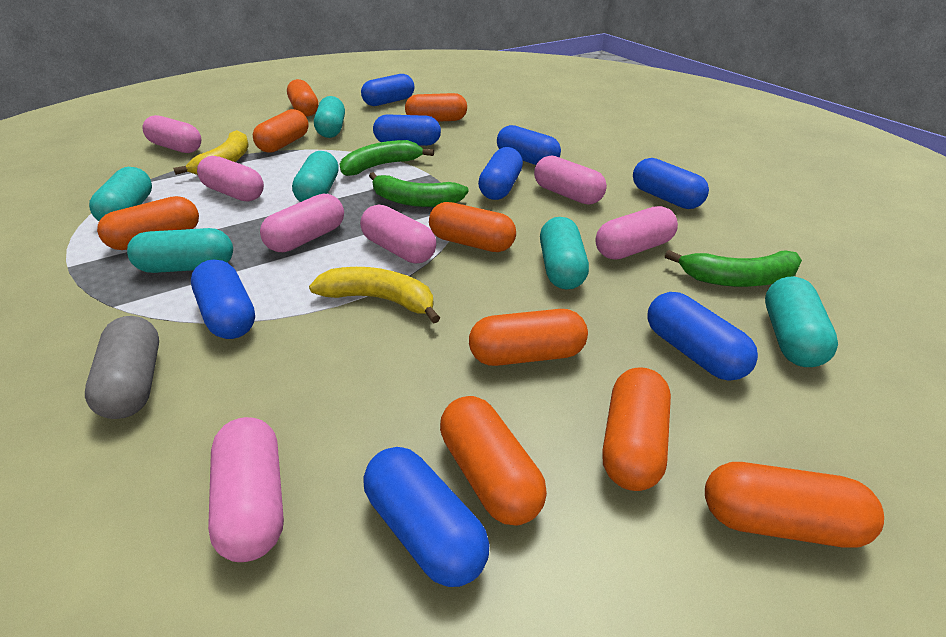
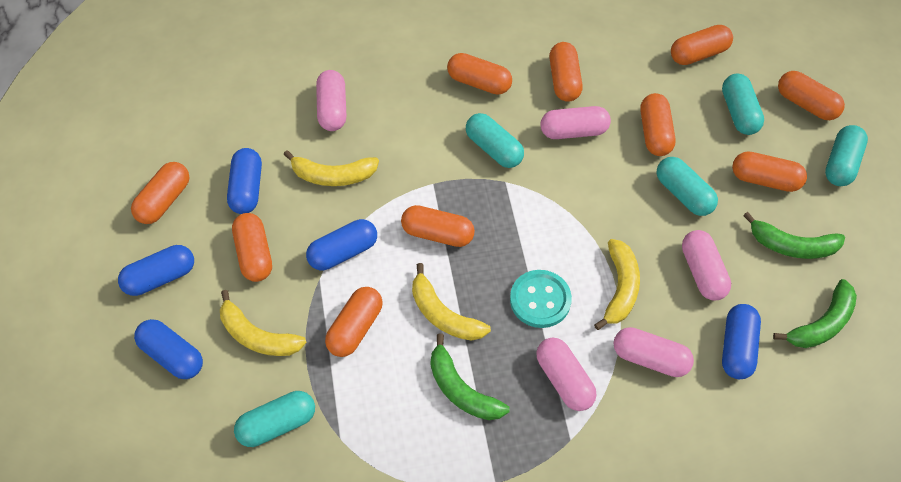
blue capsule: 8 -> 5
grey capsule: 1 -> 0
orange capsule: 9 -> 10
pink capsule: 7 -> 5
turquoise button: 0 -> 1
turquoise capsule: 6 -> 5
yellow banana: 2 -> 4

